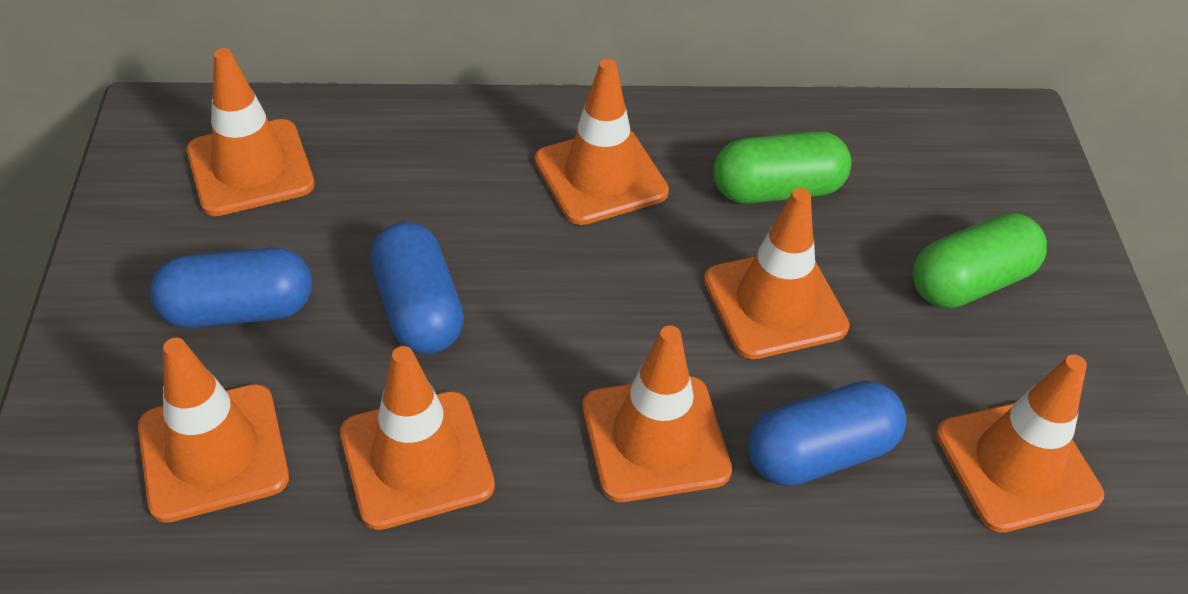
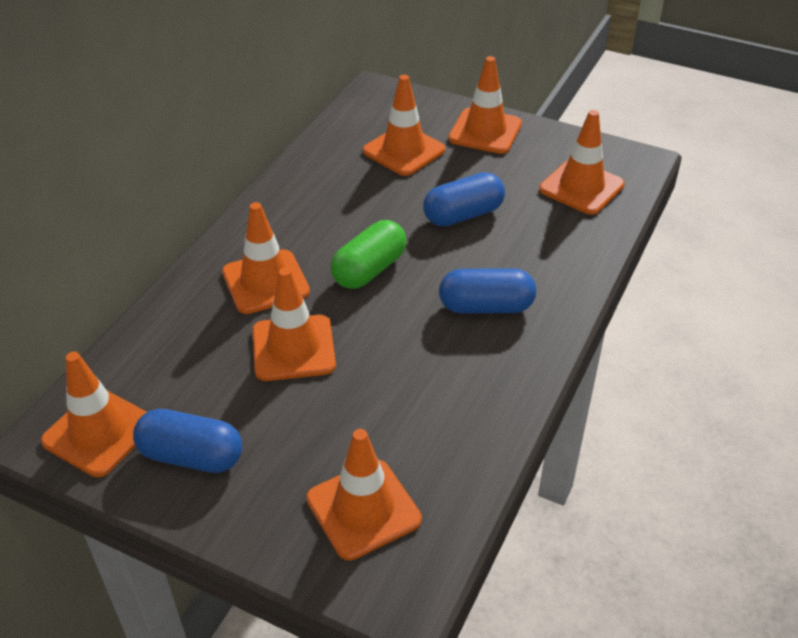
green capsule: 2 -> 1

